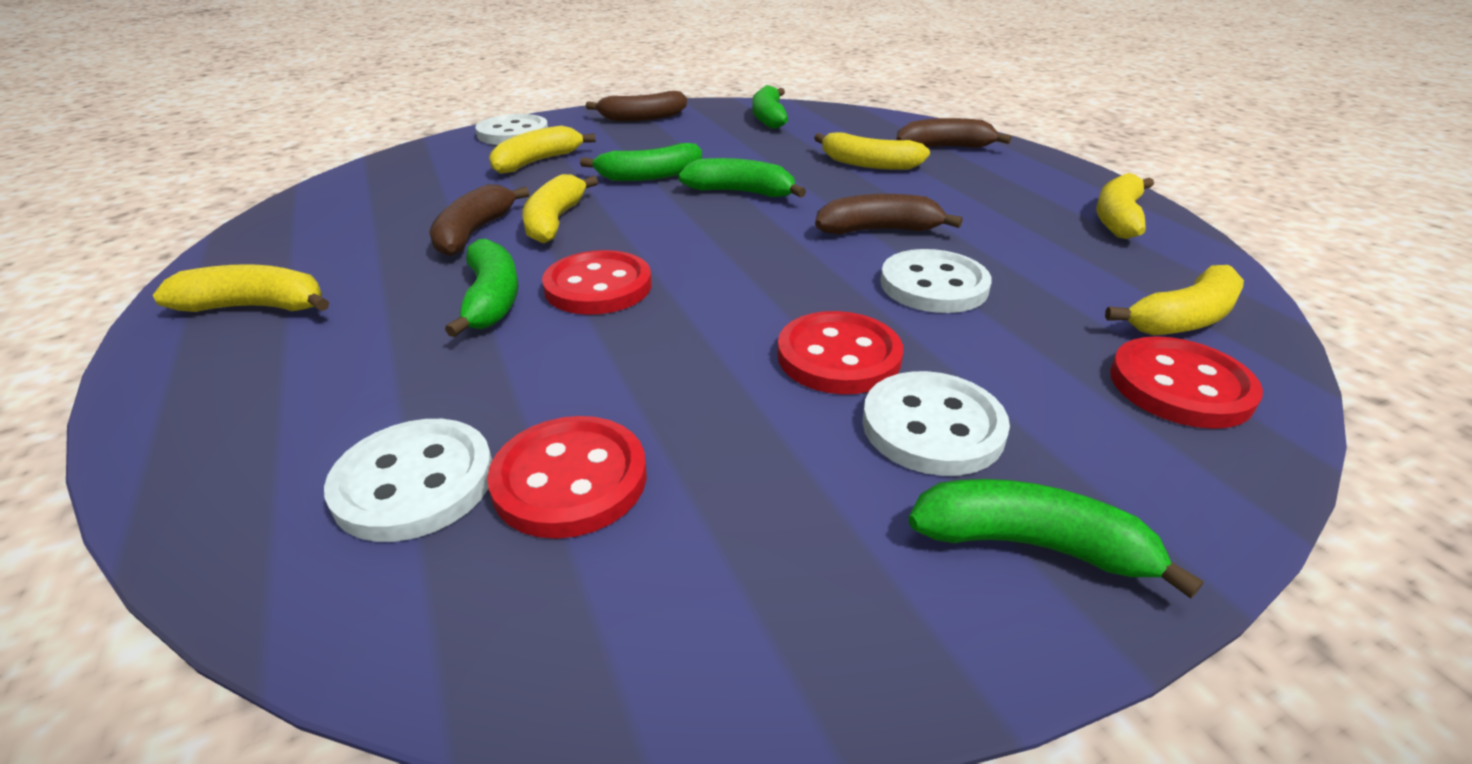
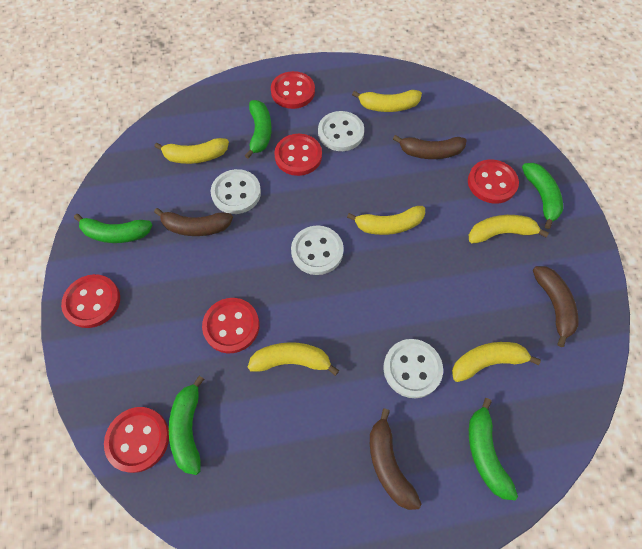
red button: 4 -> 6

